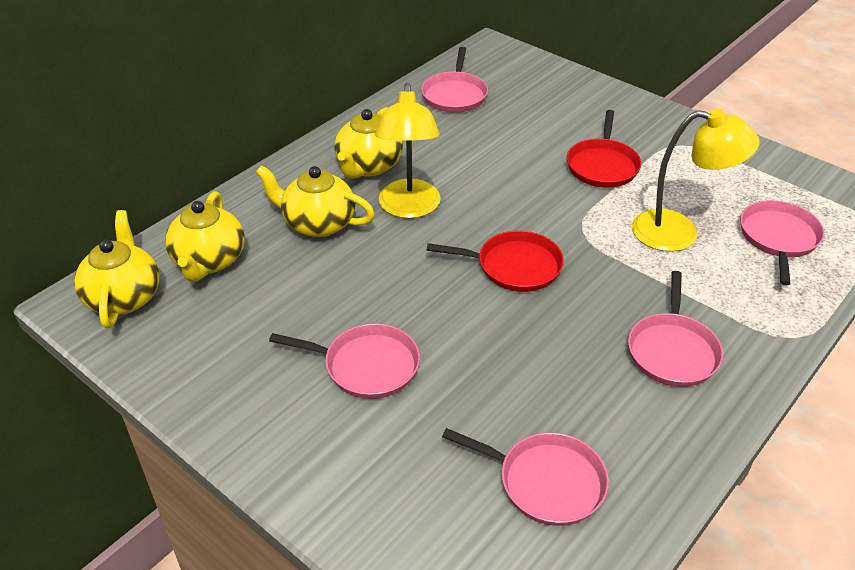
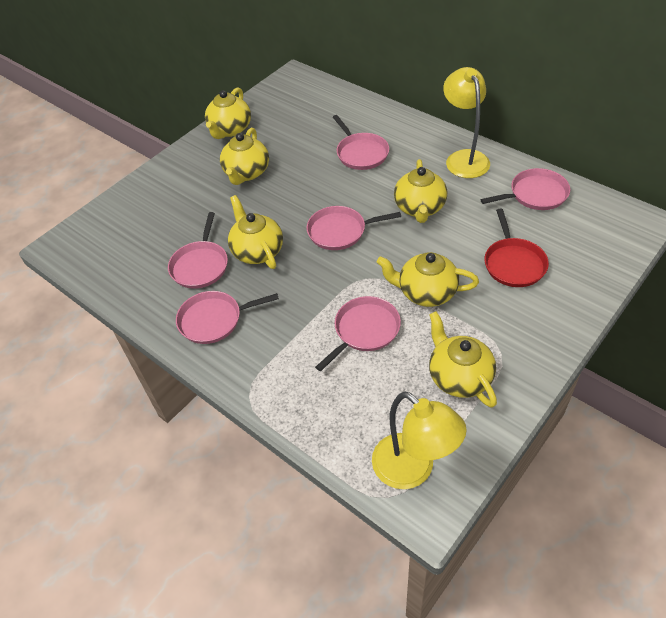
pink pan: 5 -> 6
red pan: 2 -> 1
yellow teapot: 4 -> 6

